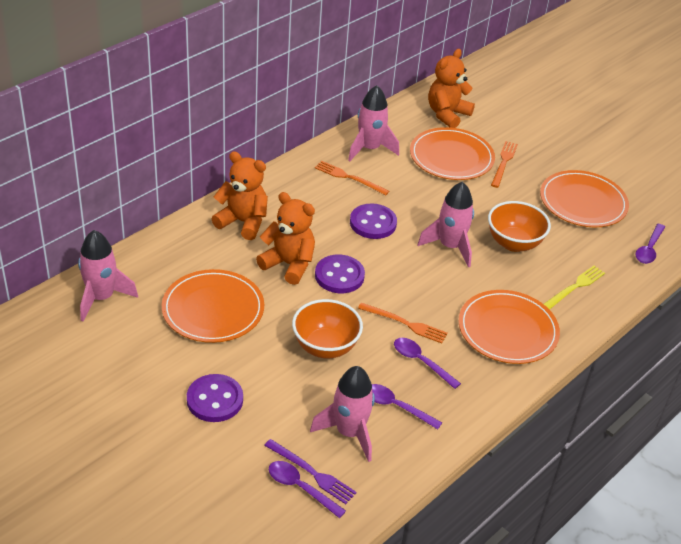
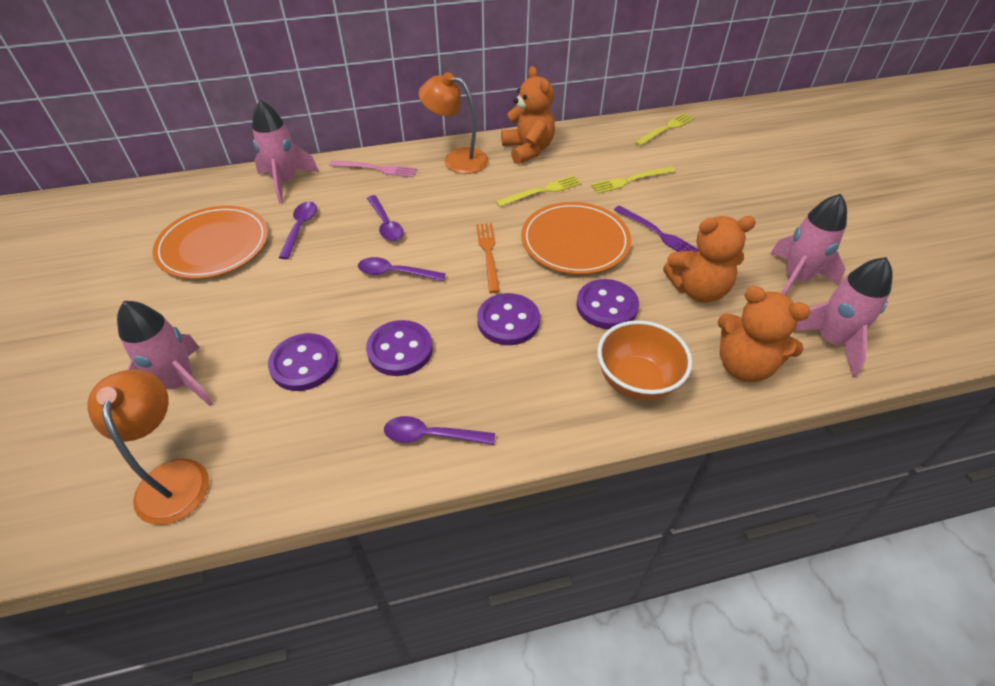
orange bowl: 2 -> 1
orange fork: 3 -> 1
orange lamp: 0 -> 2
orange plate: 4 -> 2
pink fork: 0 -> 1
purple button: 3 -> 4
yellow fork: 1 -> 3

